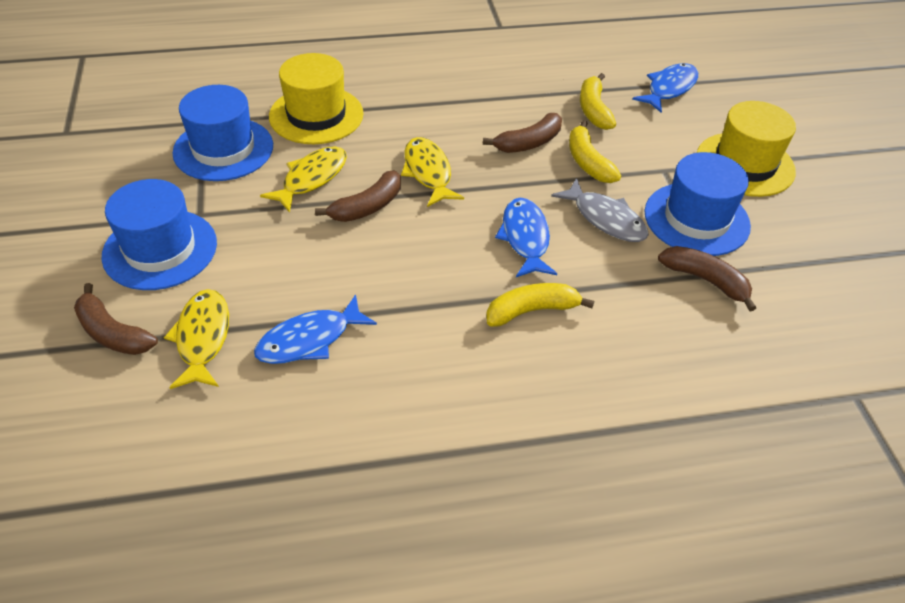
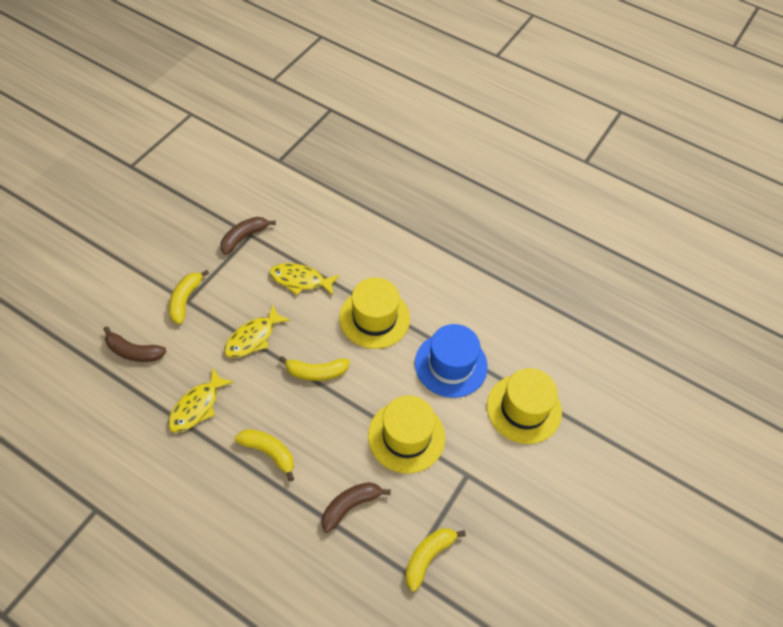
blue fish: 3 -> 0
blue hat: 3 -> 1
brown banana: 4 -> 3
grey fish: 1 -> 0
yellow banana: 3 -> 4
yellow hat: 2 -> 3

